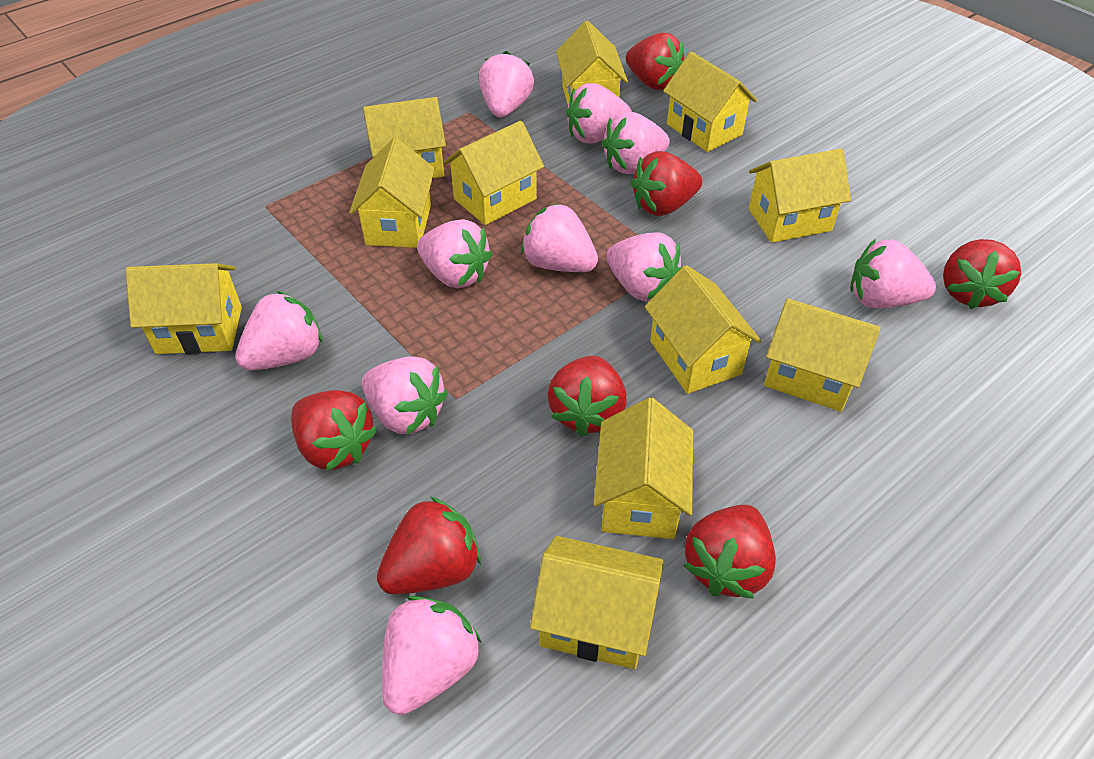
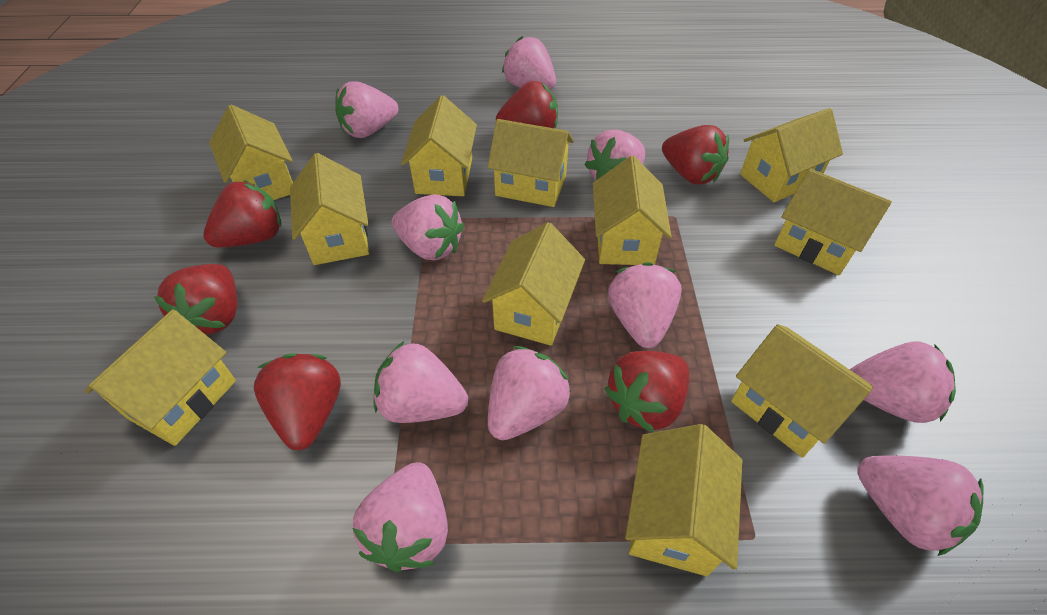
red strawberry: 7 -> 6

